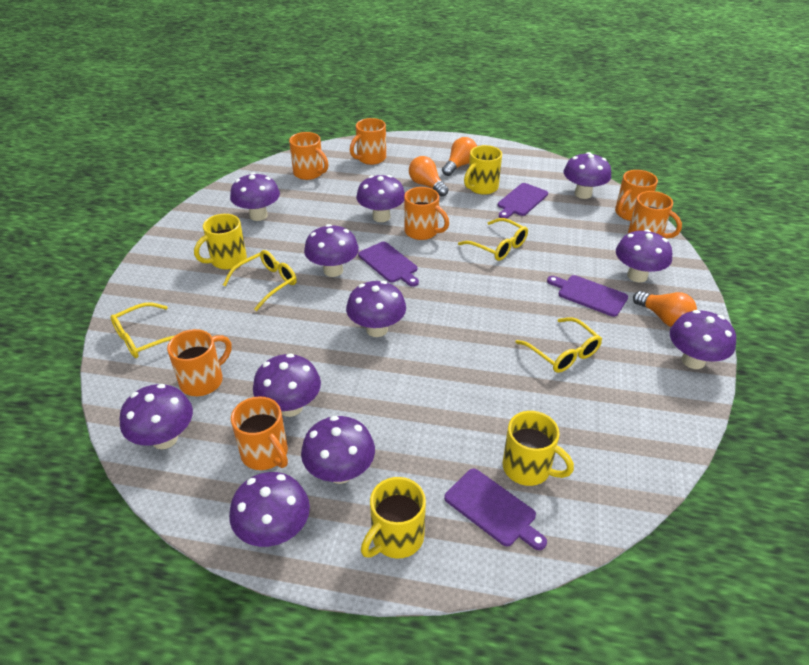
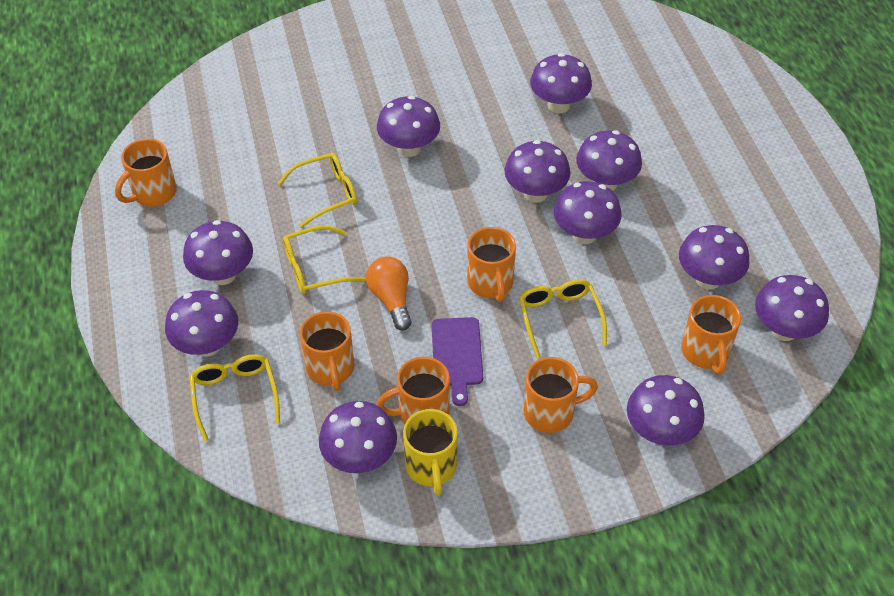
orange light bulb: 3 -> 1
orange mug: 7 -> 6
purple cutting board: 4 -> 1
yellow mug: 4 -> 1

